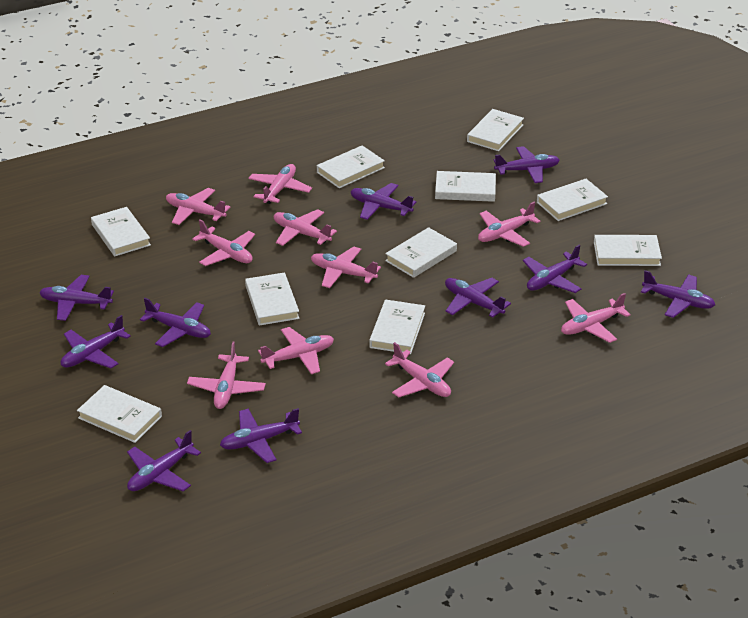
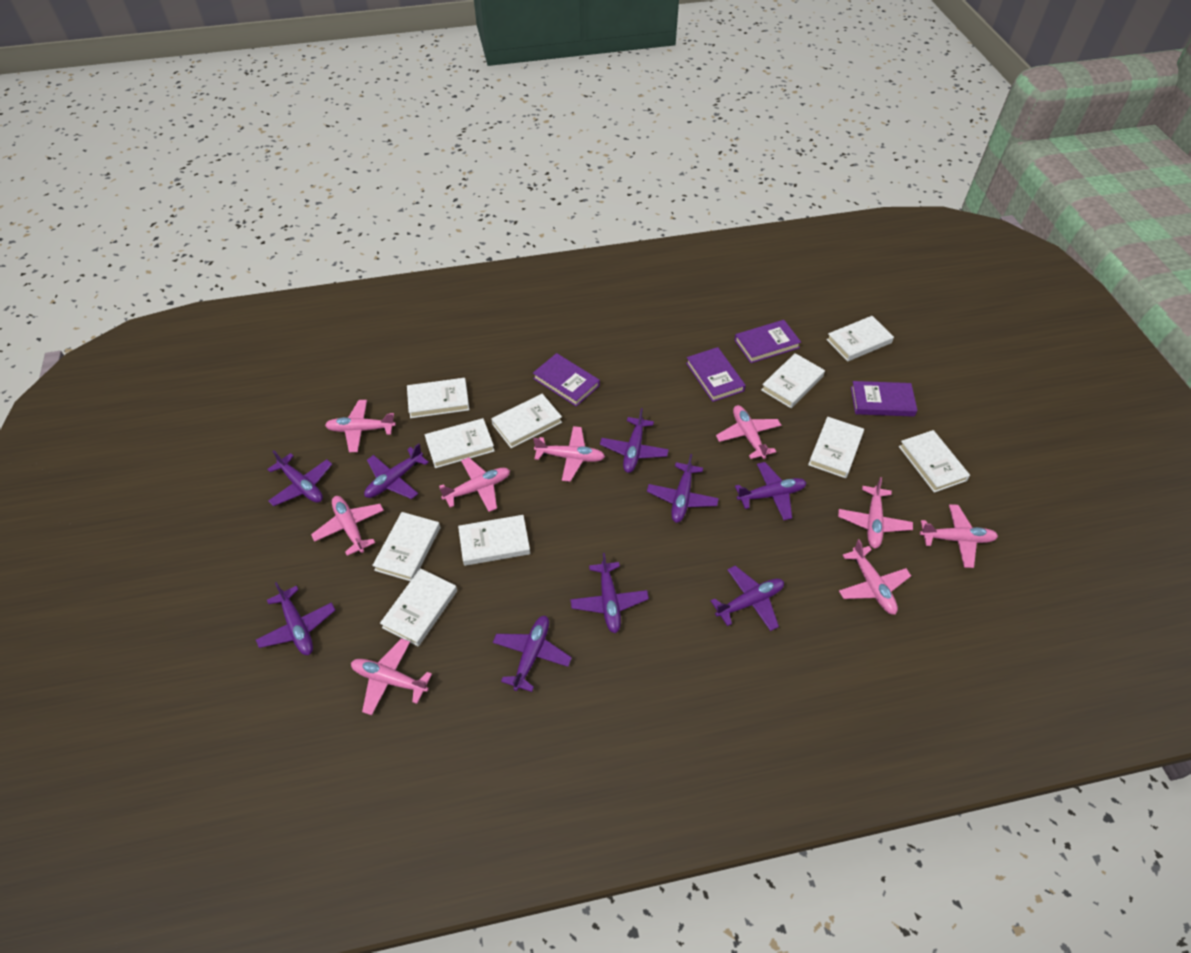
pink plane: 10 -> 9
purple book: 0 -> 4
purple plane: 10 -> 9

